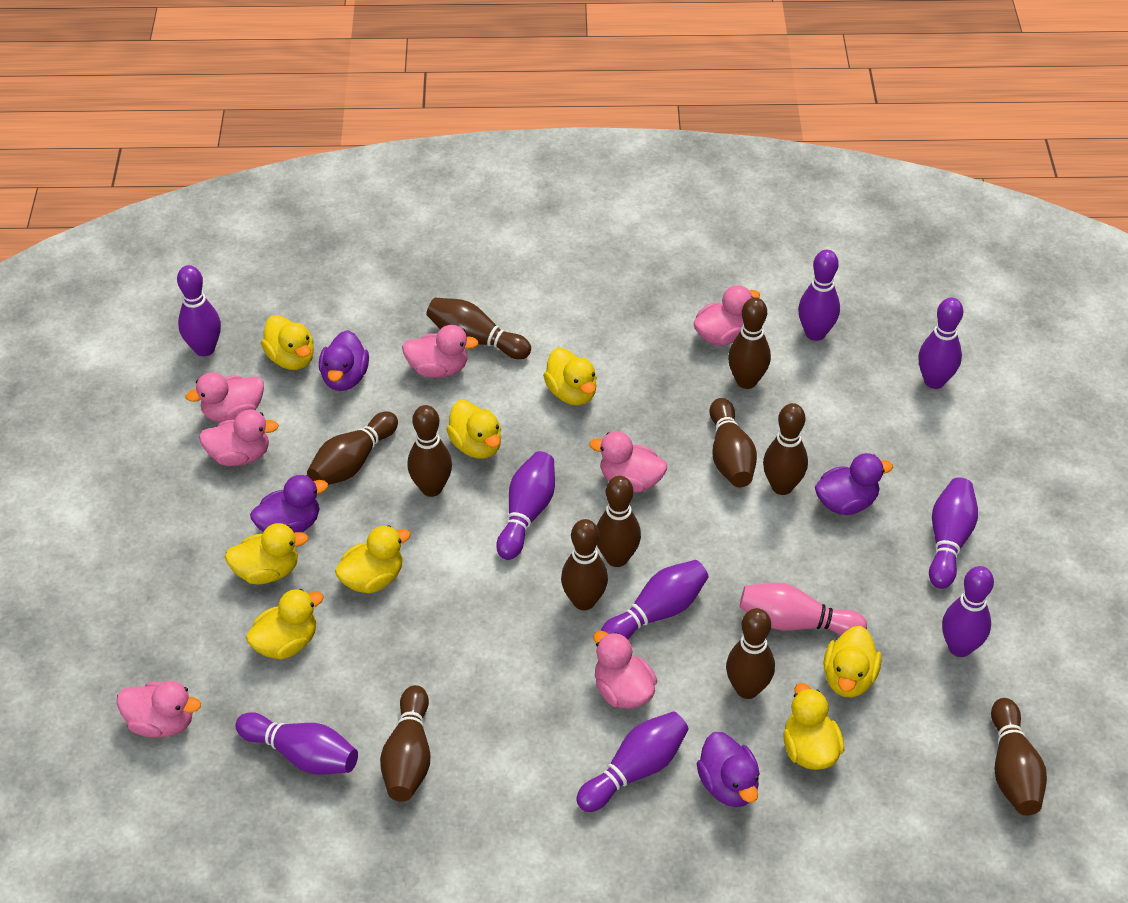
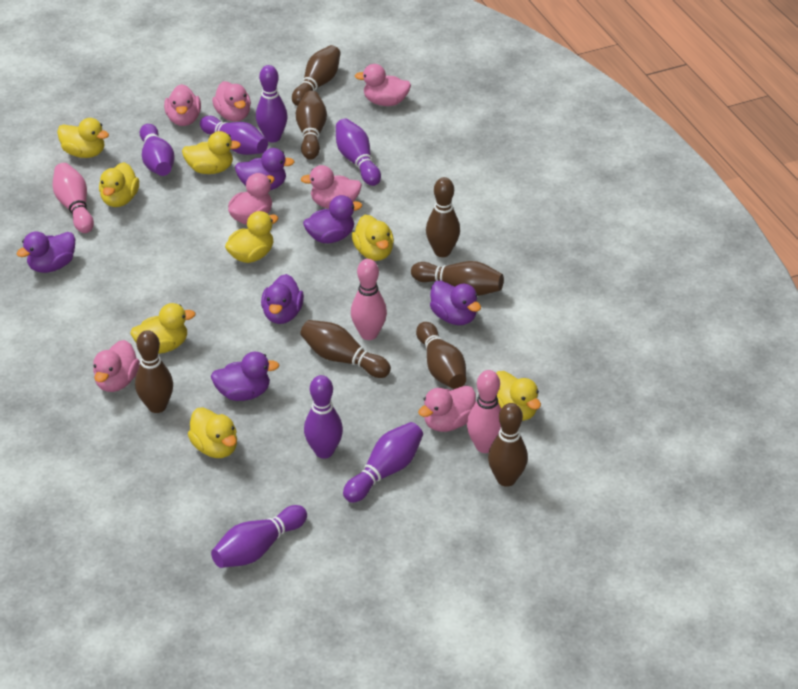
brown bowling pin: 11 -> 8
pink bowling pin: 1 -> 3
purple bowling pin: 9 -> 7
purple duck: 4 -> 6

